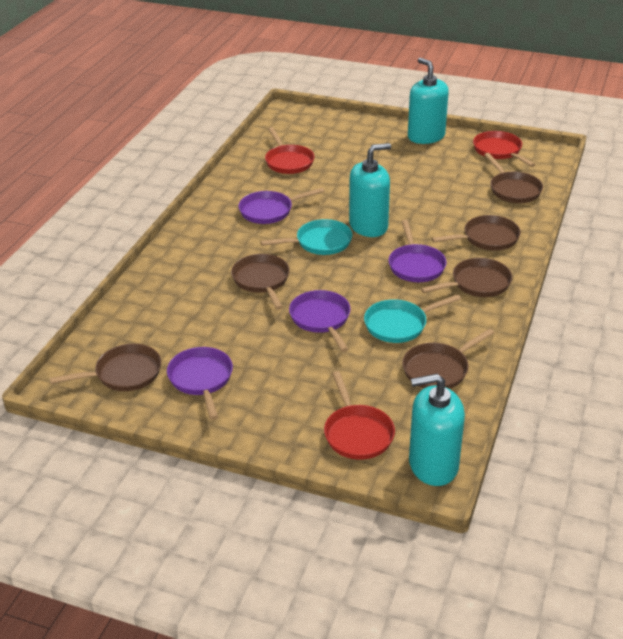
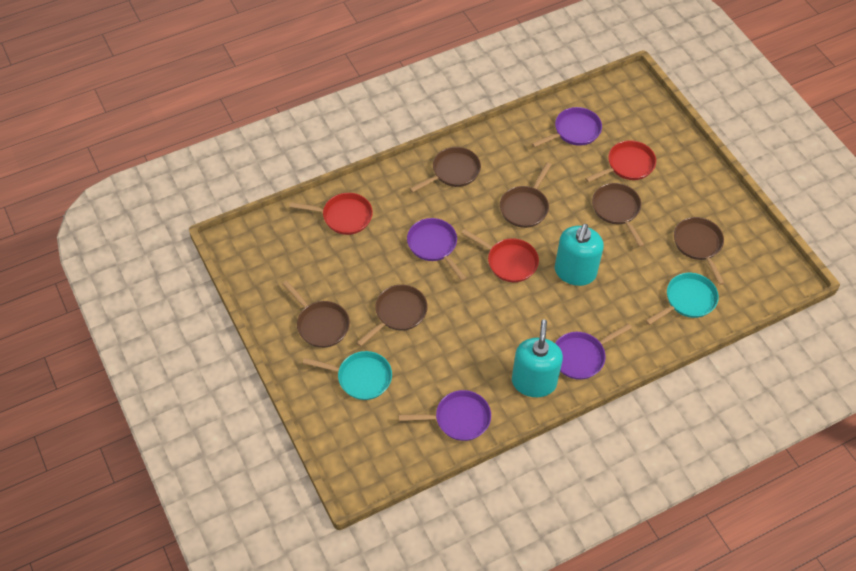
turquoise soap dispenser: 3 -> 2

